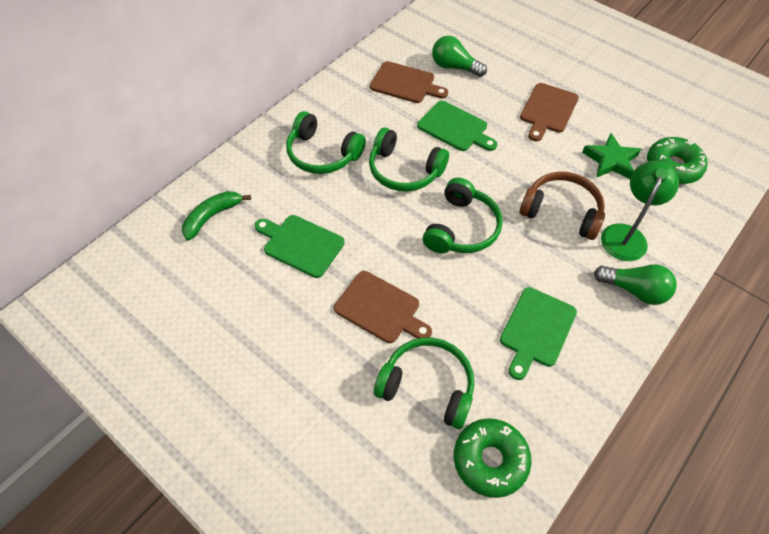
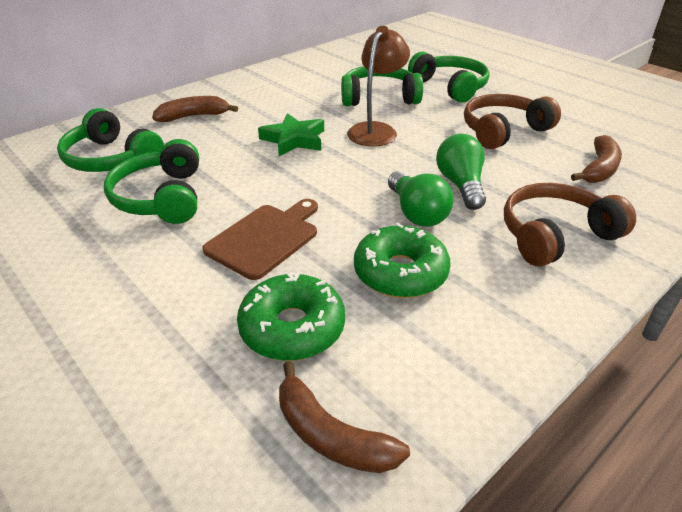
brown banana: 0 -> 3
brown cutting board: 3 -> 1
brown headphones: 1 -> 2
brown lamp: 0 -> 1
green banana: 1 -> 0
green cutting board: 3 -> 0
green lamp: 1 -> 0

